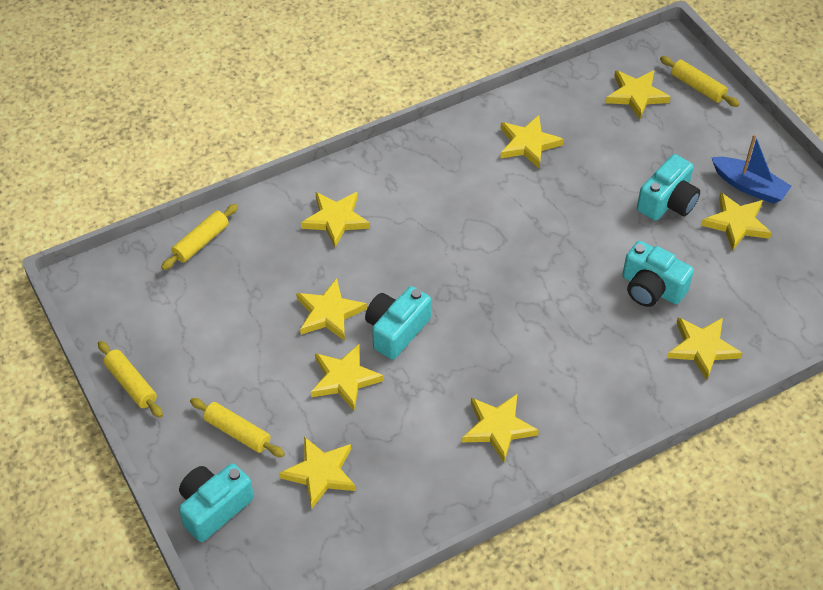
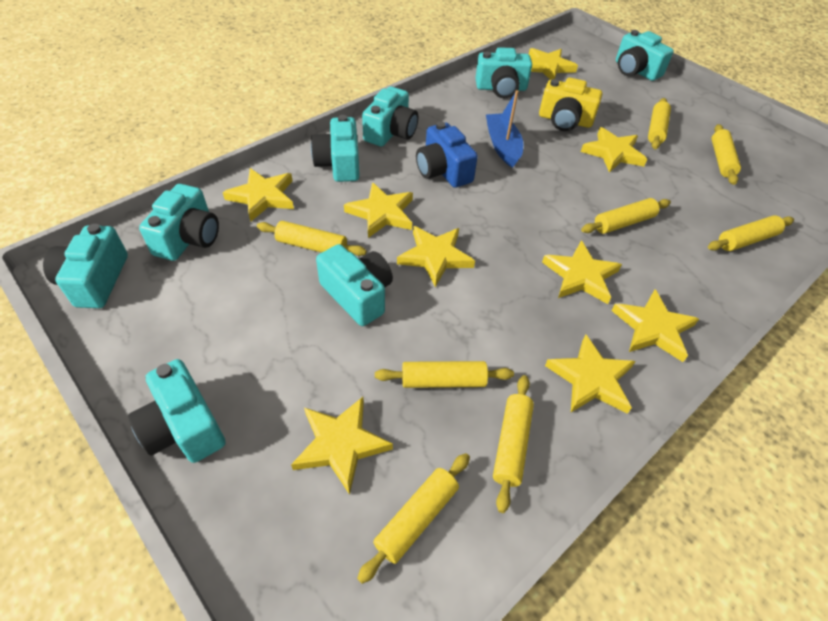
blue camera: 0 -> 1
turquoise camera: 4 -> 8
yellow camera: 0 -> 1
yellow rolling pin: 4 -> 8

